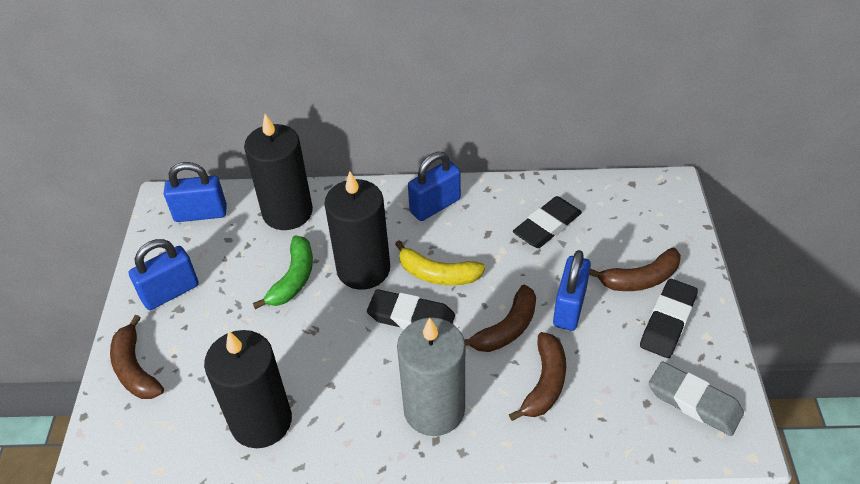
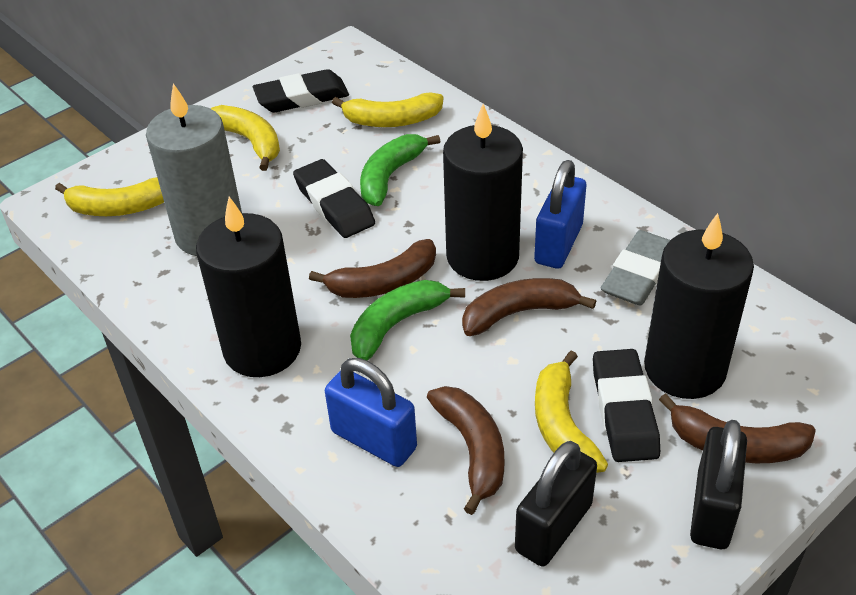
black padlock: 0 -> 2
blue padlock: 4 -> 2
green banana: 1 -> 2
yellow banana: 1 -> 4

